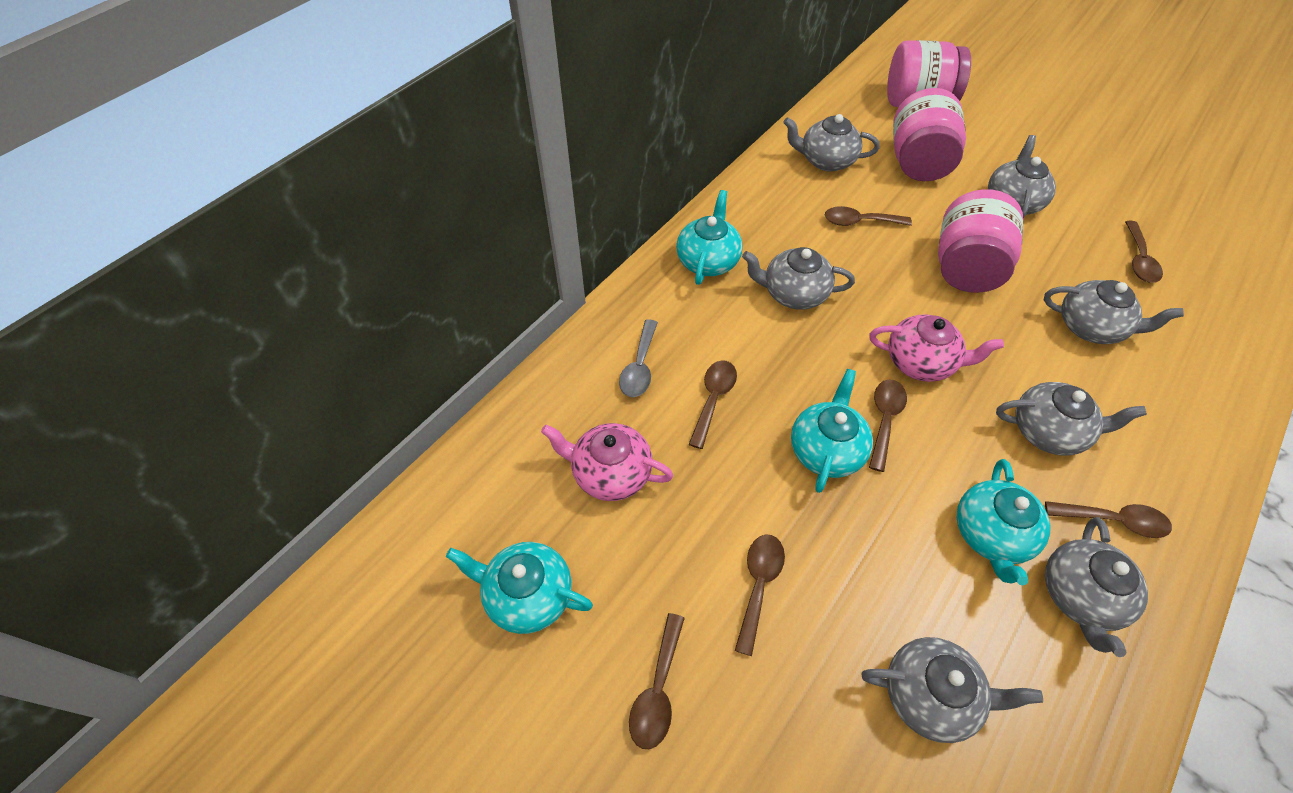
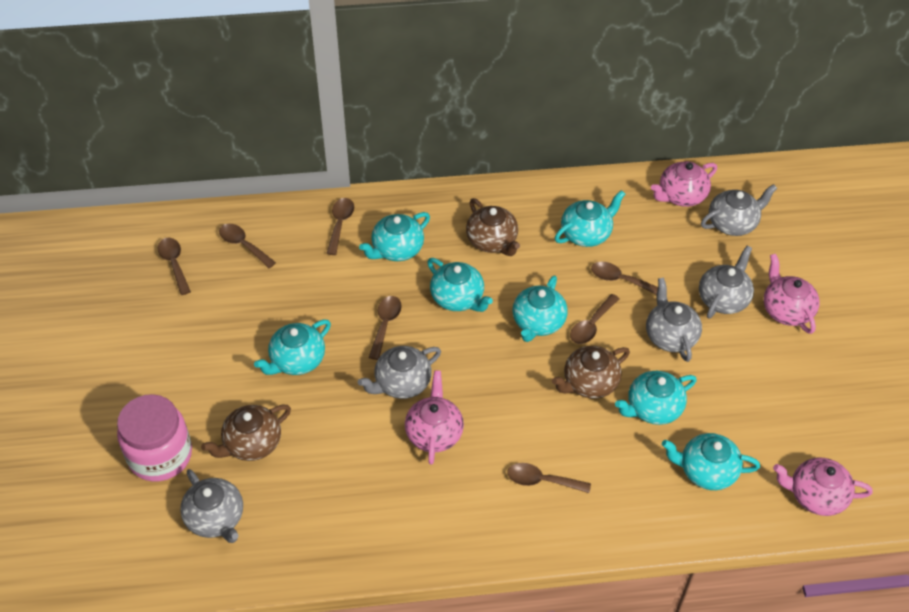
brown teapot: 0 -> 3
grey spoon: 1 -> 0
grey teapot: 7 -> 5
pink jar: 3 -> 1
pink teapot: 2 -> 4
turquoise teapot: 4 -> 7

